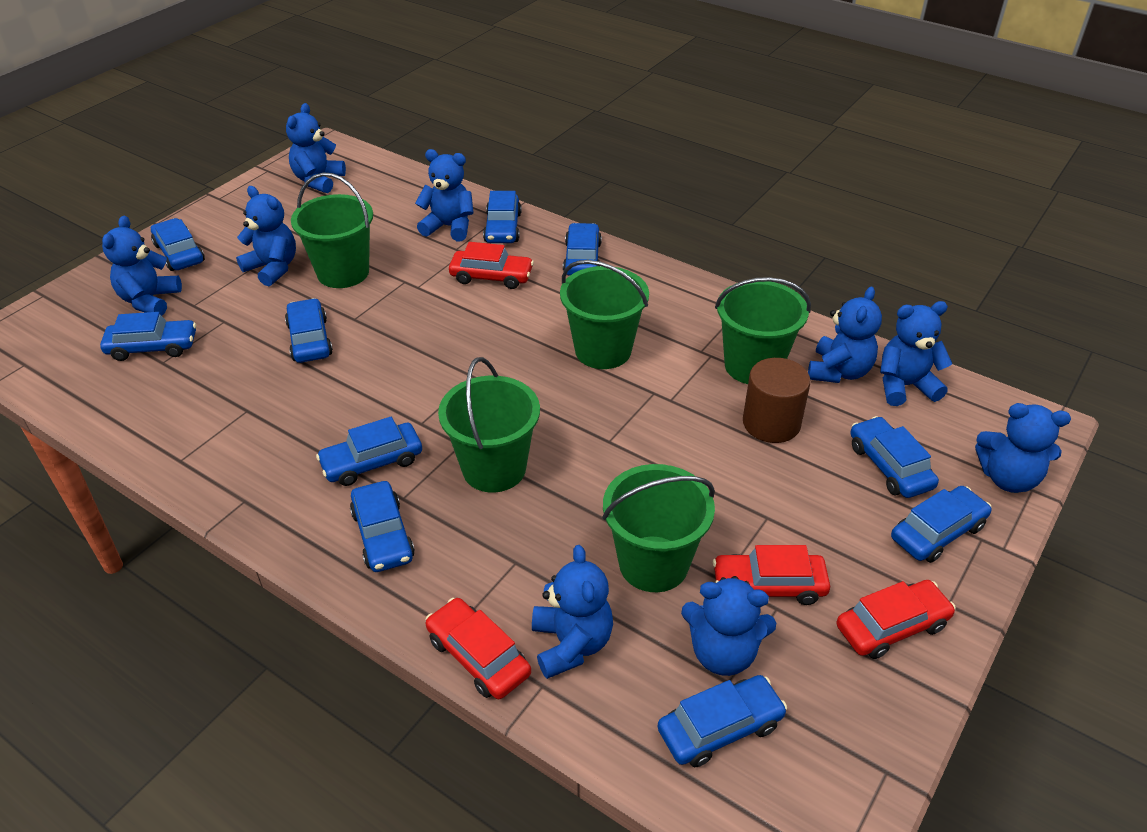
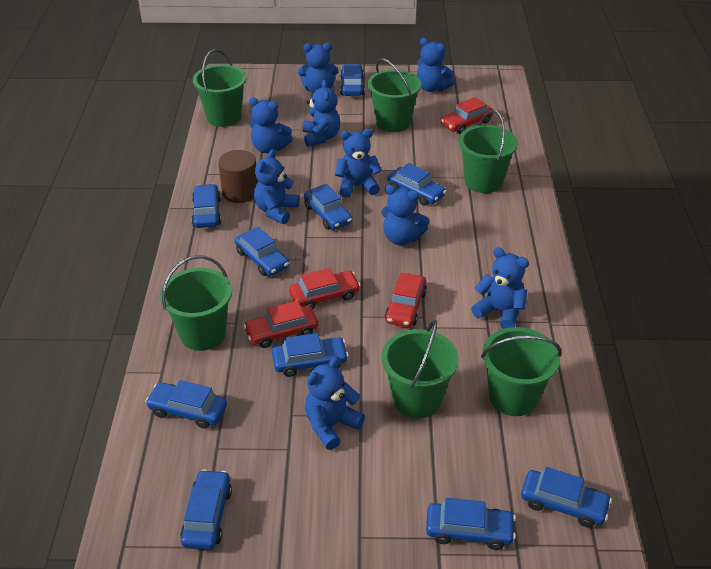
green bucket: 5 -> 6

